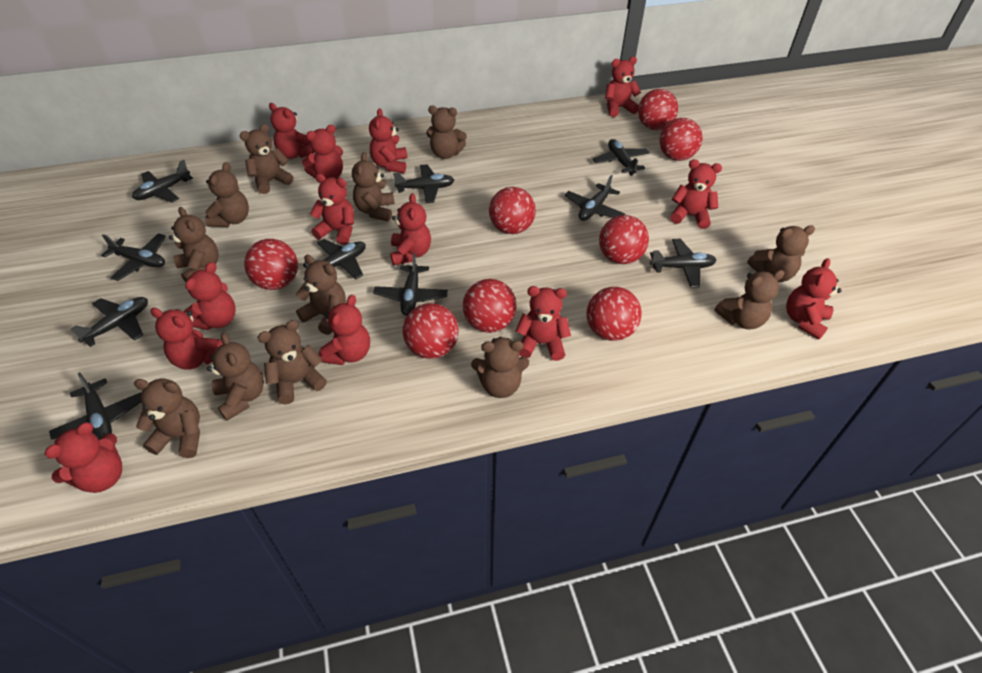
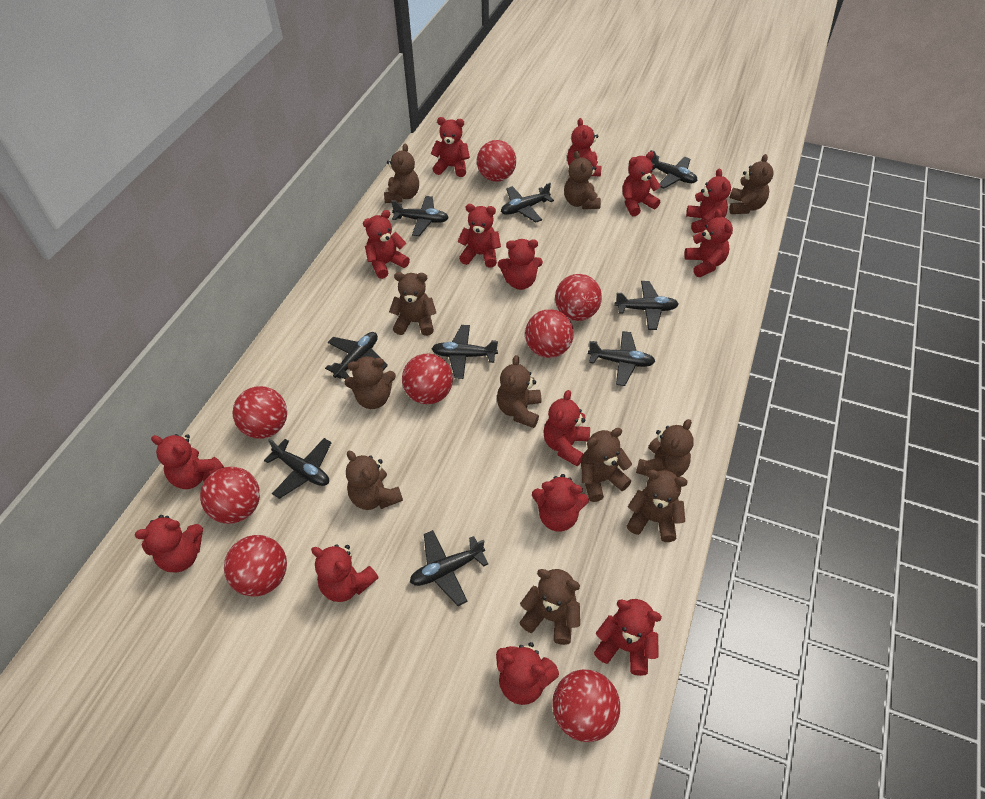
black plane: 10 -> 9
brown teddy bear: 12 -> 11
red teddy bear: 13 -> 15

